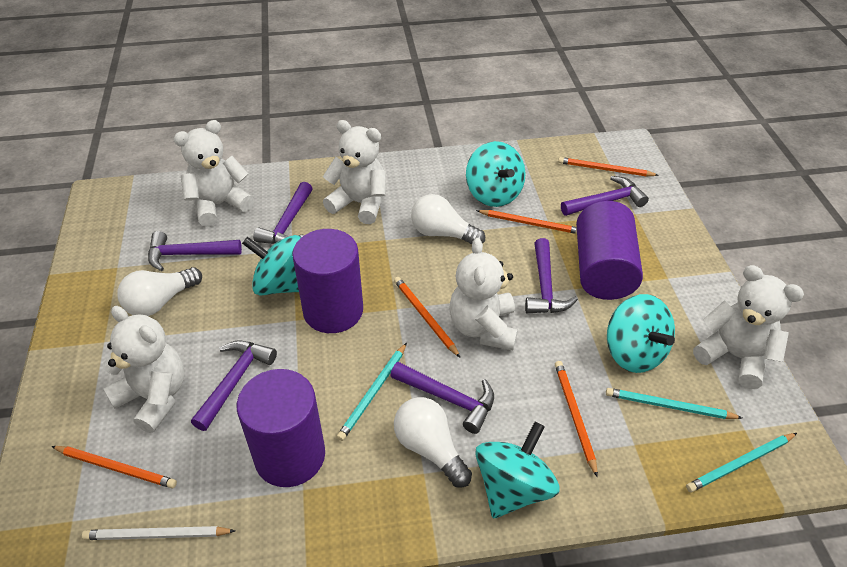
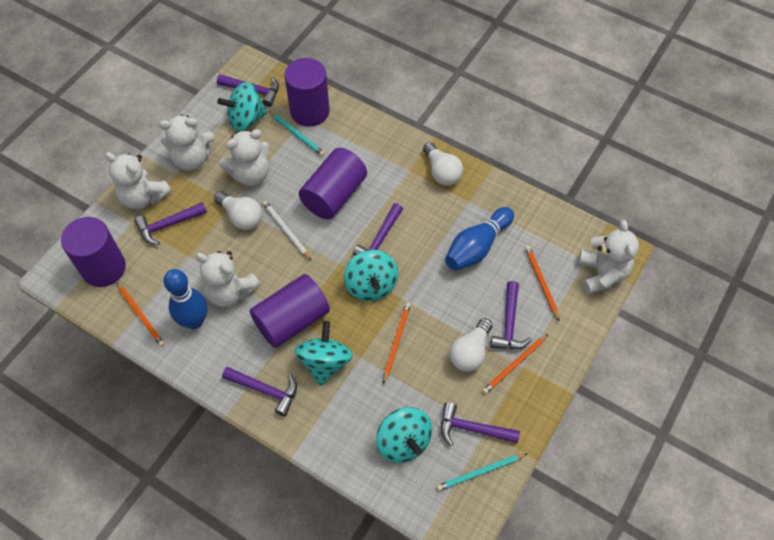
blue bowling pin: 0 -> 2
orange pencil: 5 -> 4
purple cylinder: 3 -> 4
turquoise pencil: 3 -> 2

